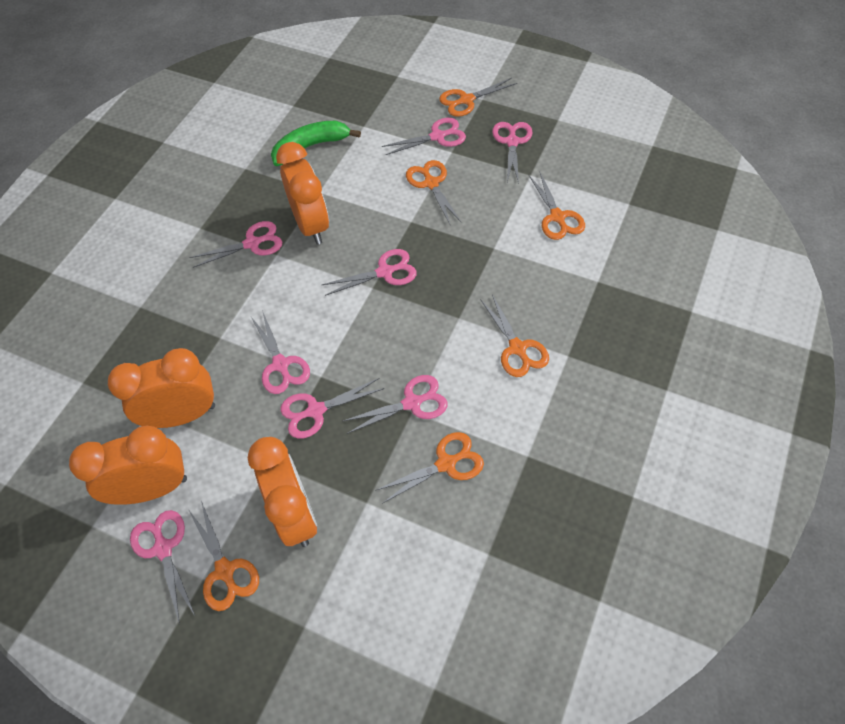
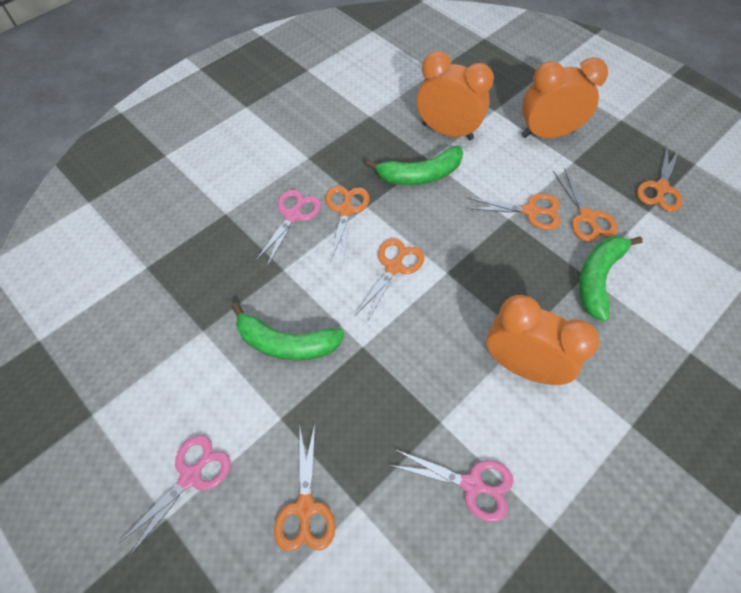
green banana: 1 -> 3
orange clock: 4 -> 3
pink scissors: 8 -> 3

